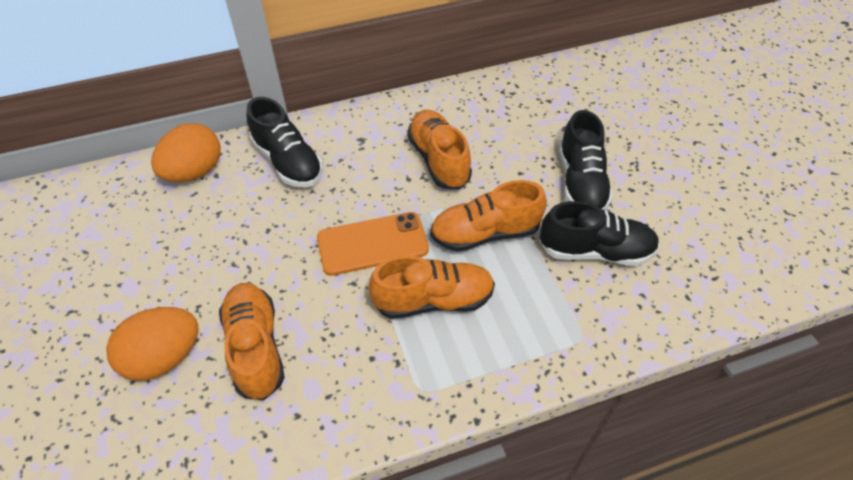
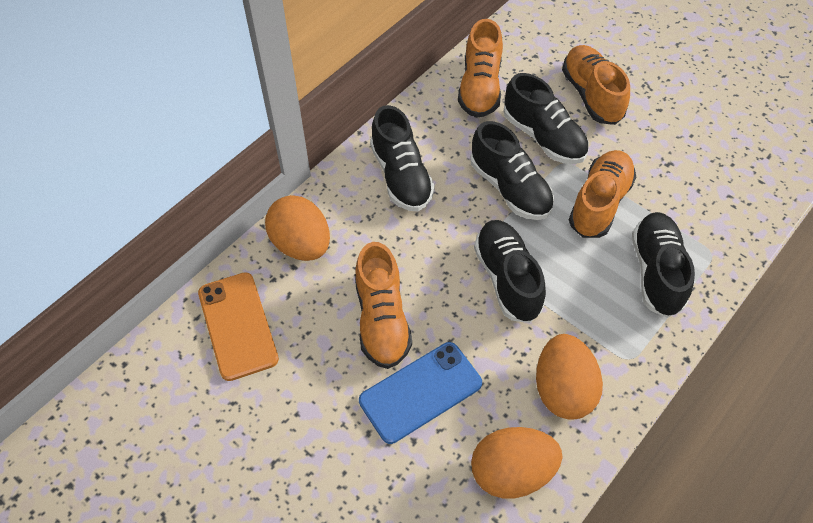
black shoe: 3 -> 5
blue phone: 0 -> 1
orange egg: 2 -> 3

